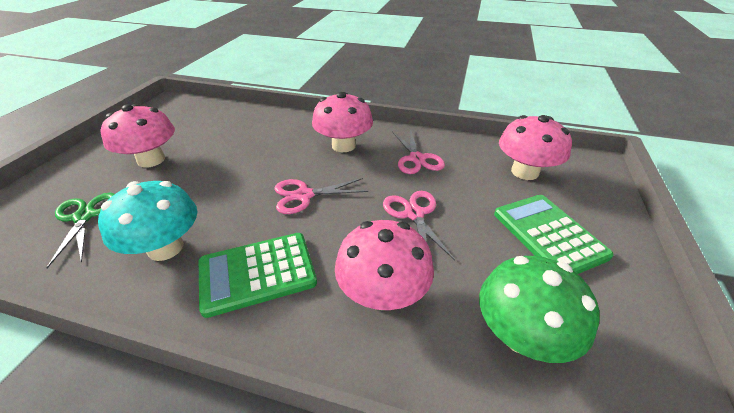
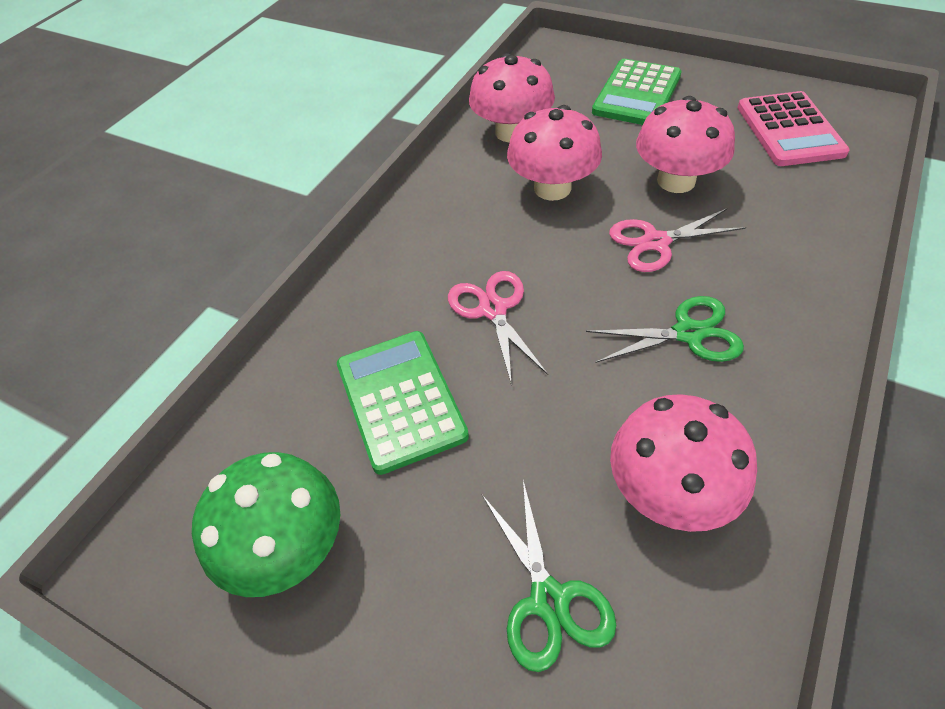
green scissors: 1 -> 2
pink calculator: 0 -> 1
pink scissors: 3 -> 2
turquoise mushroom: 1 -> 0

